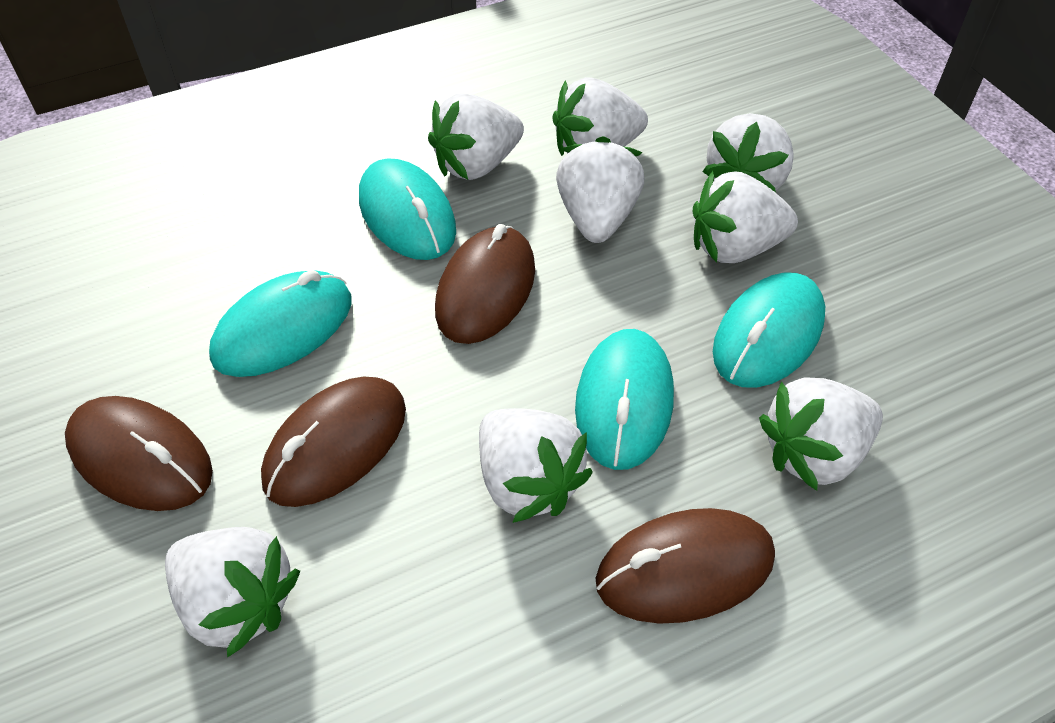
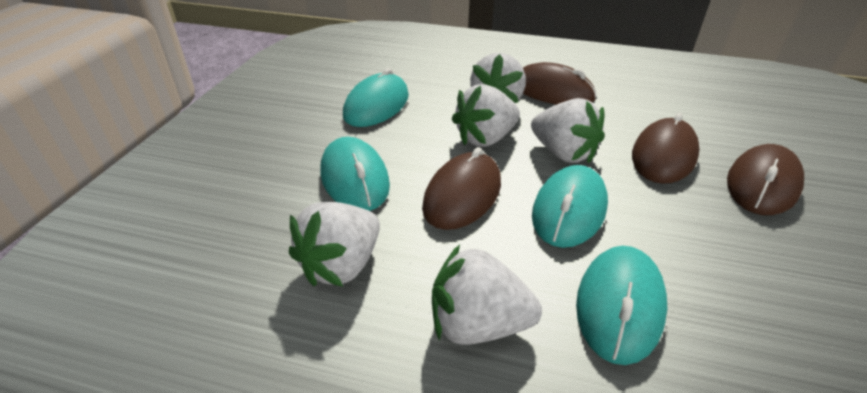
white strawberry: 8 -> 5

